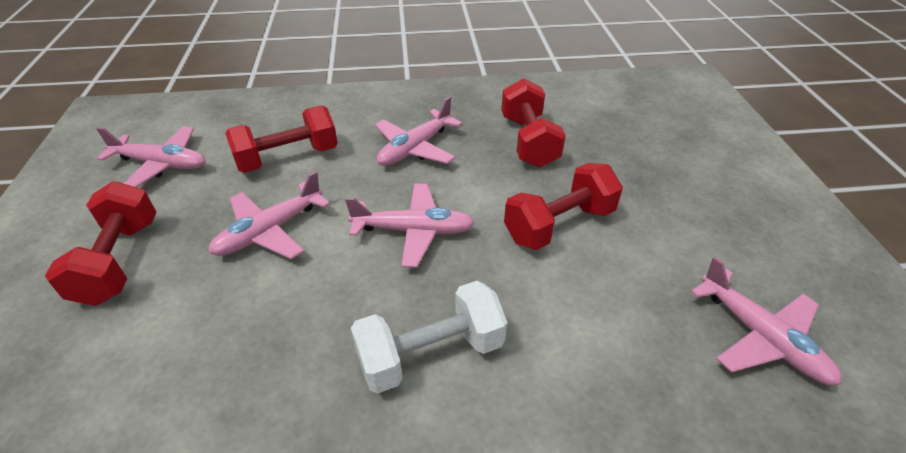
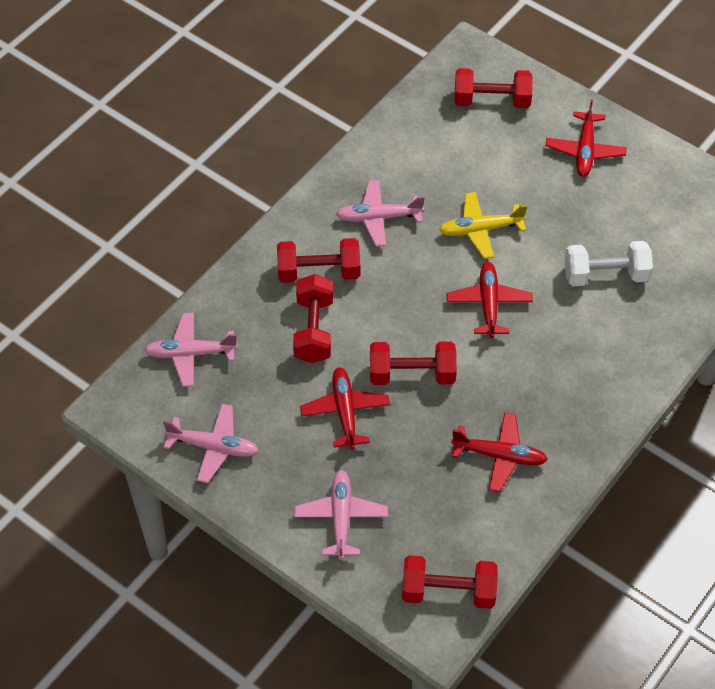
pink plane: 5 -> 4
red dumbbell: 4 -> 5
red plane: 0 -> 4
yellow plane: 0 -> 1

